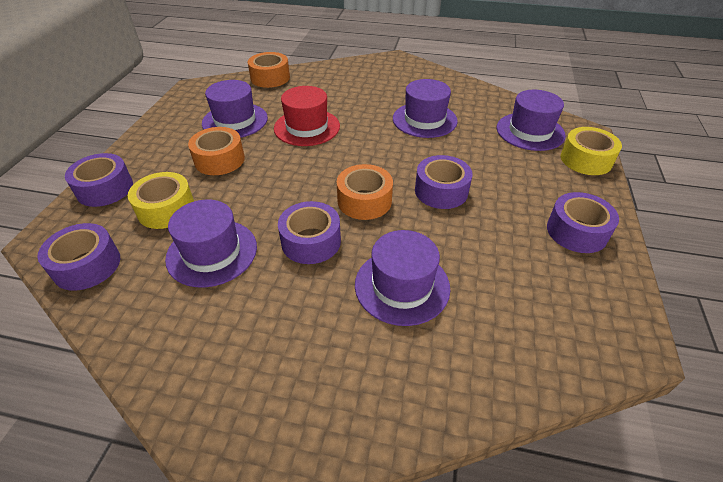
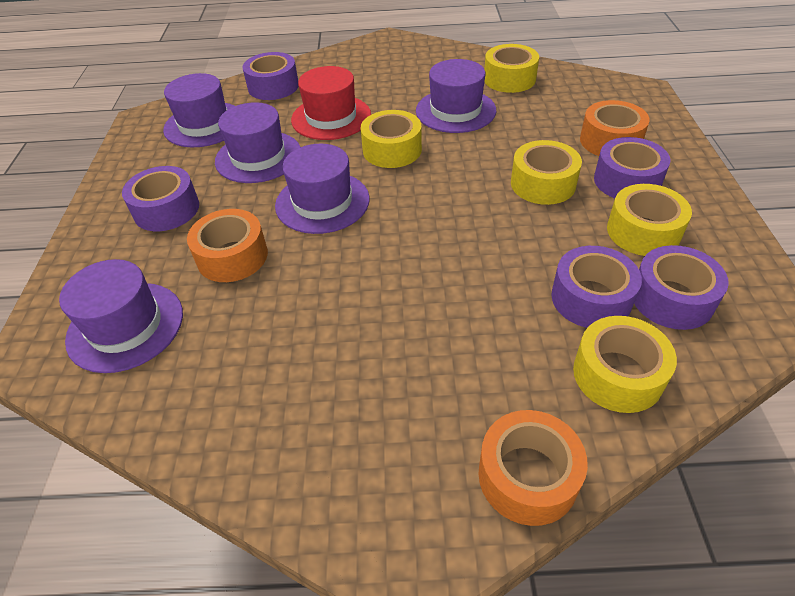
yellow tape: 2 -> 5

